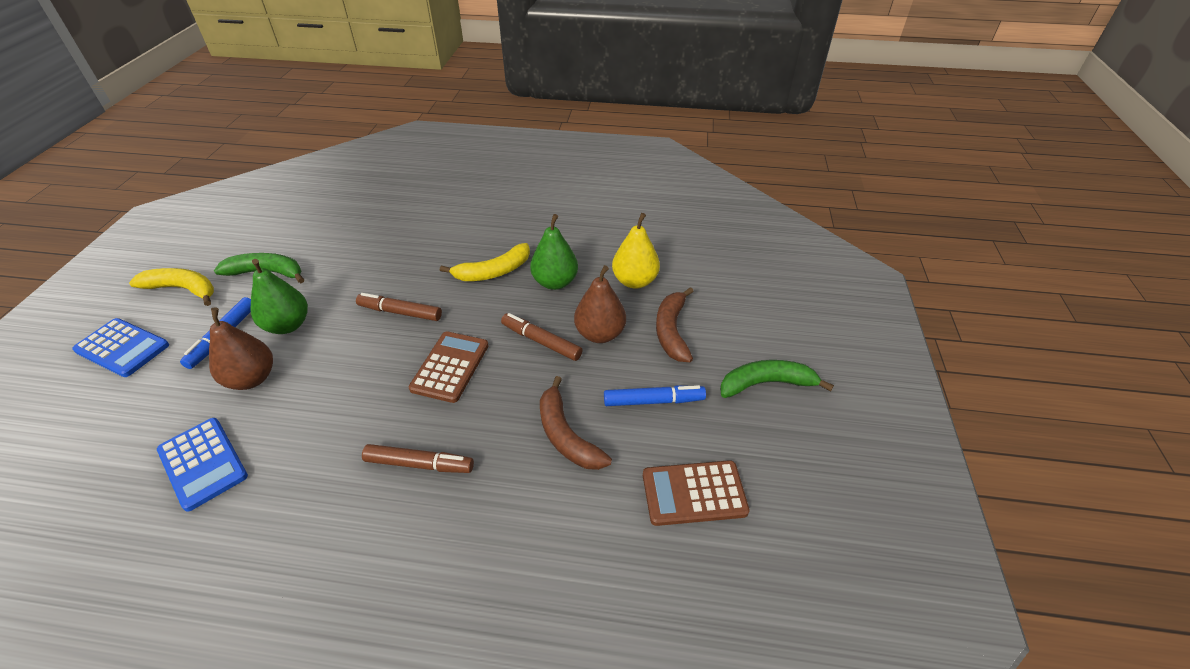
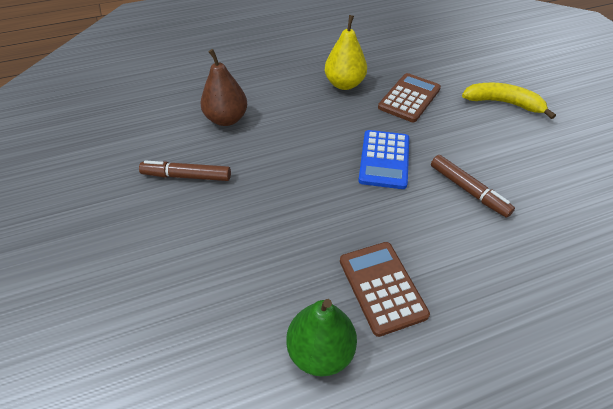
blue calculator: 2 -> 1
blue marker: 2 -> 0
brown banana: 2 -> 0
brown marker: 3 -> 2
brown pear: 2 -> 1
green banana: 2 -> 0
green pear: 2 -> 1
yellow banana: 2 -> 1

